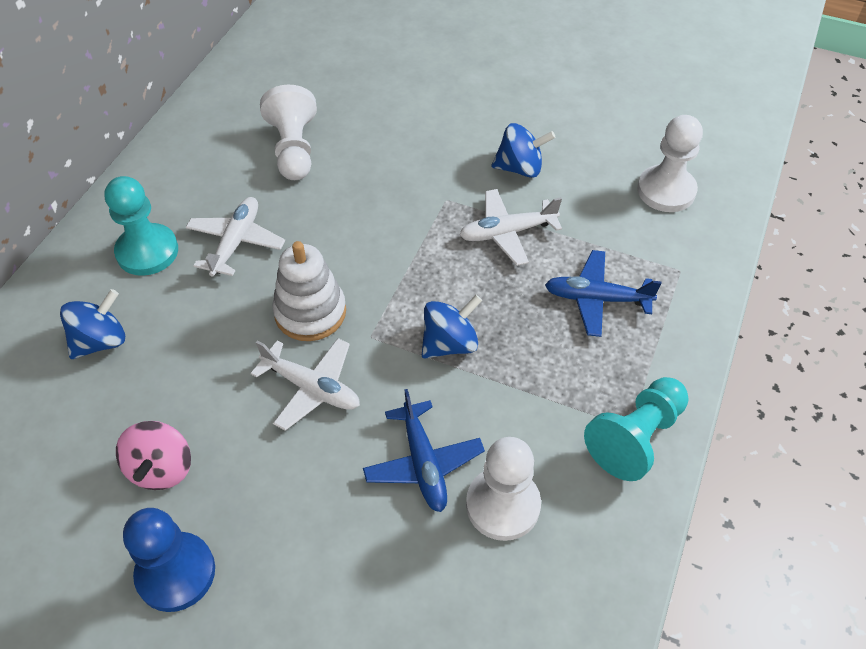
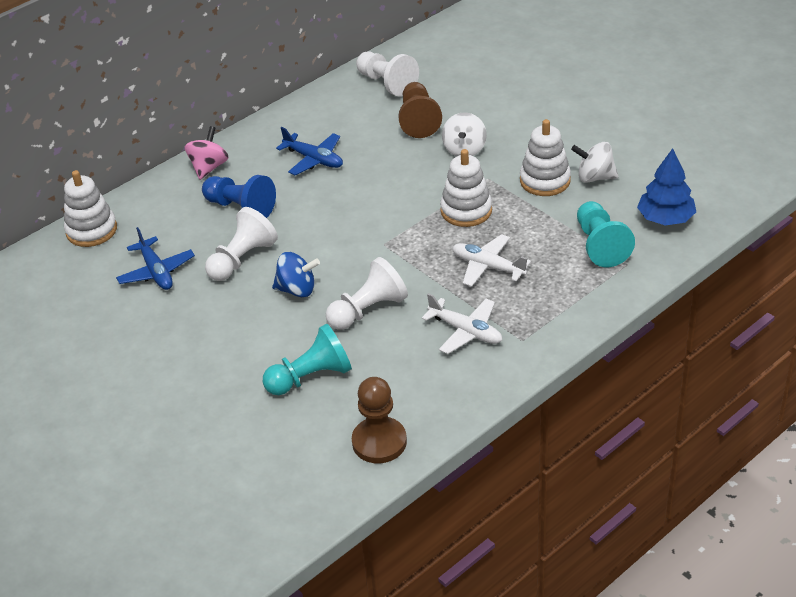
blue spinning top: 3 -> 1
blue tree: 0 -> 1
brown pawn: 0 -> 2
white plane: 3 -> 2
white spinning top: 0 -> 2
white stacking toy: 1 -> 3

